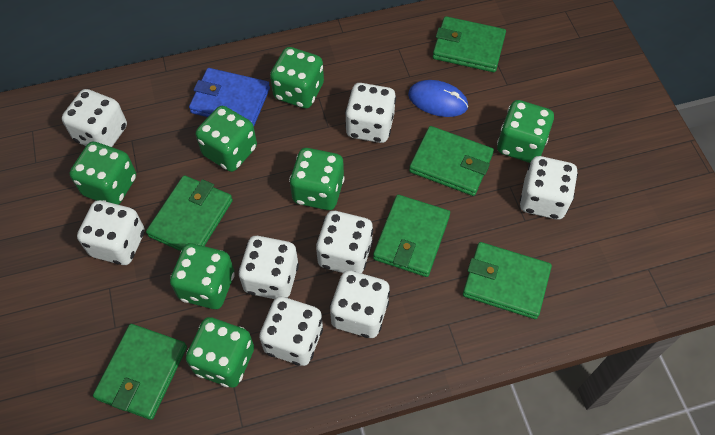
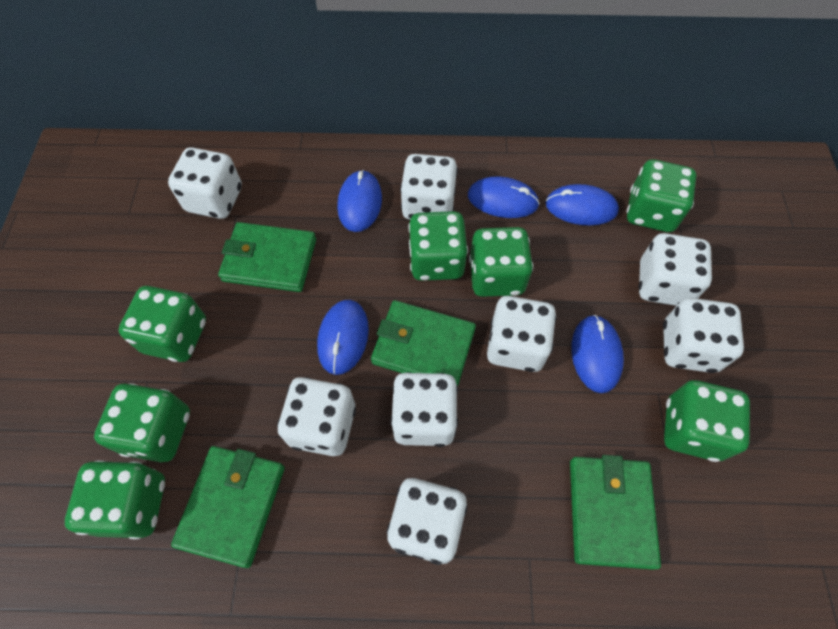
blue mouse: 1 -> 5
blue wallet: 1 -> 0
green wallet: 6 -> 4

